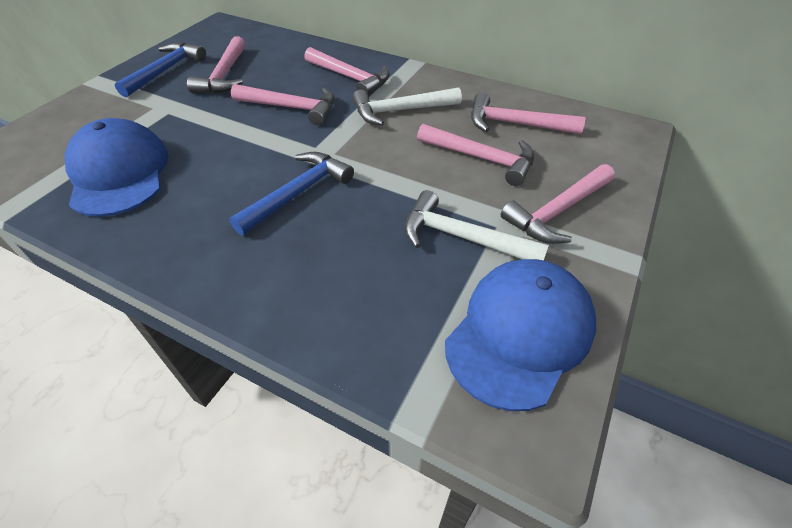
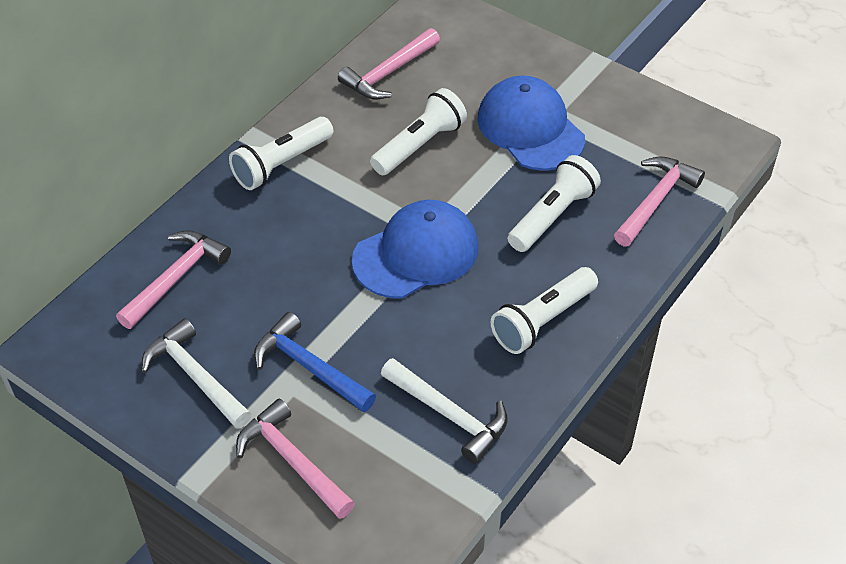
blue hammer: 2 -> 1
pink hammer: 6 -> 4
white flashlight: 0 -> 4

